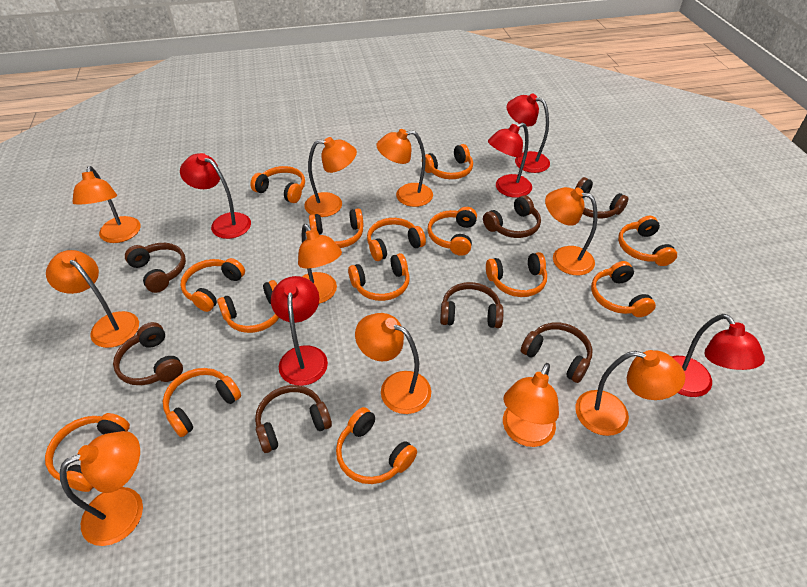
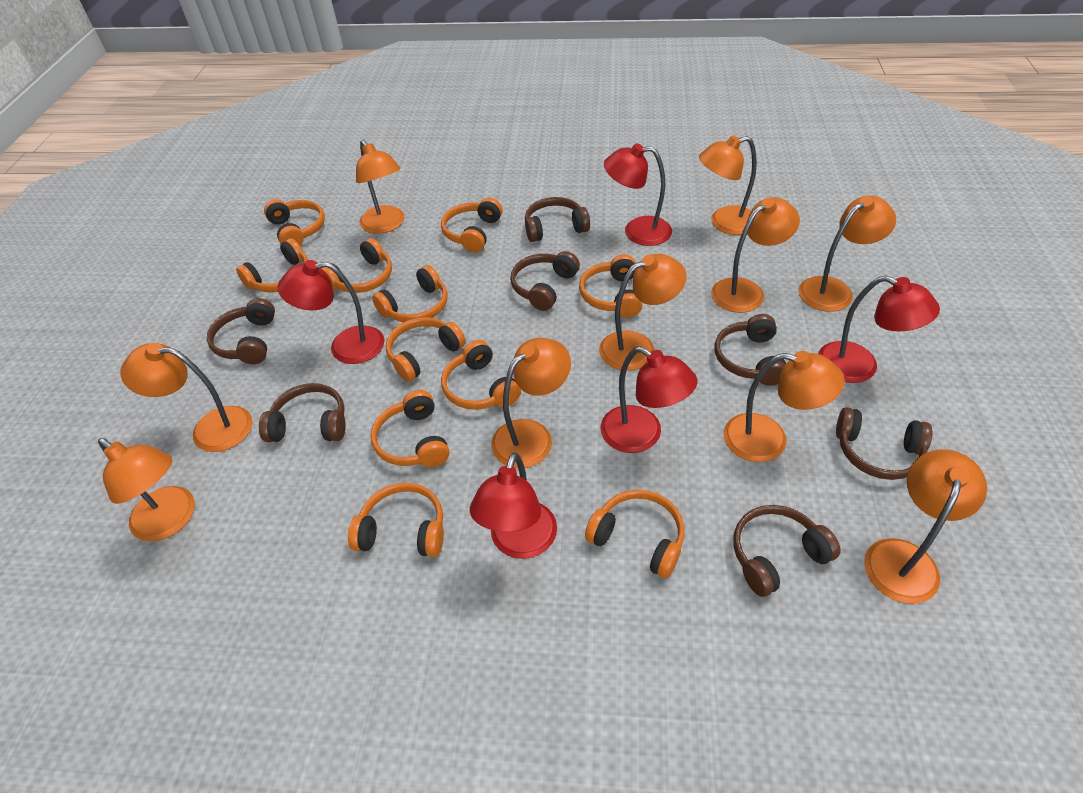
orange headphones: 14 -> 11

